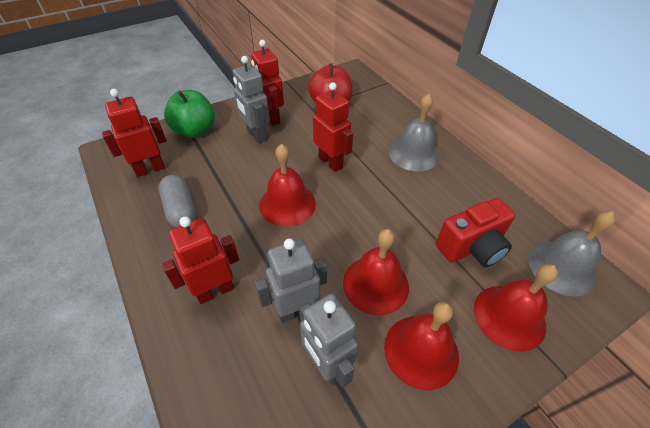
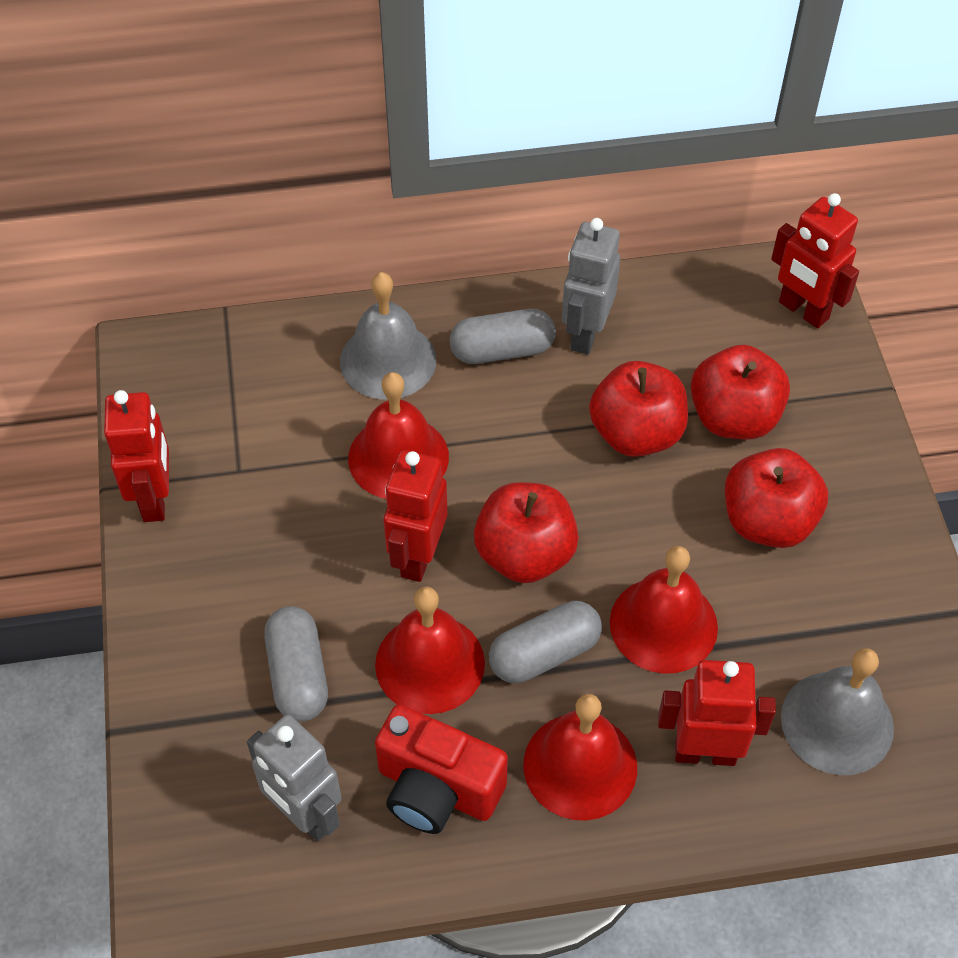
green apple: 1 -> 0
grey capsule: 1 -> 3
grey robot: 3 -> 2
red apple: 1 -> 4

